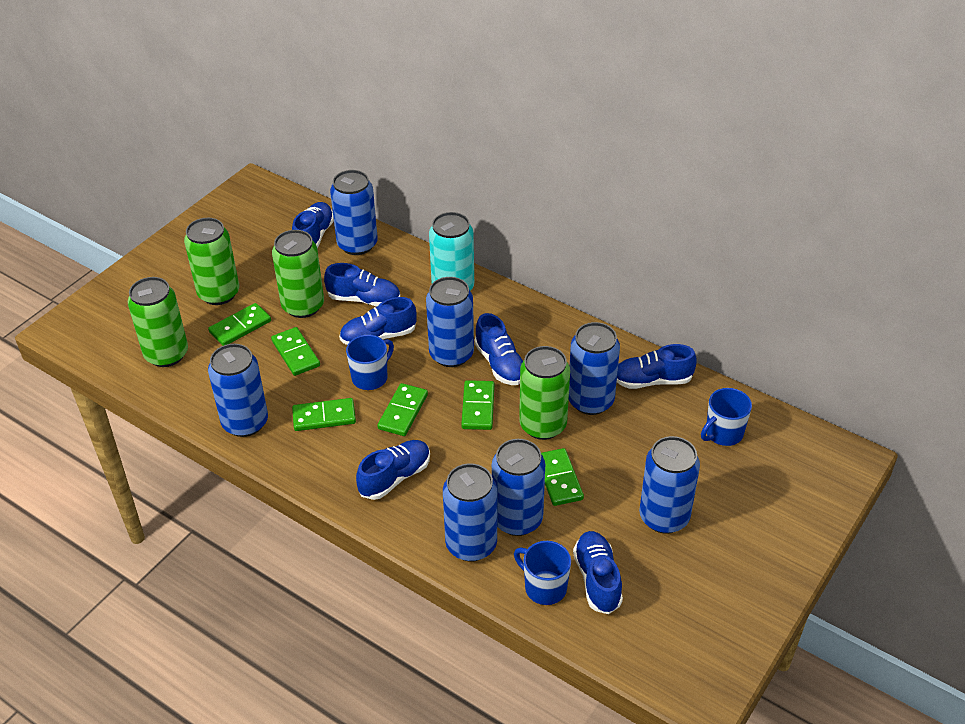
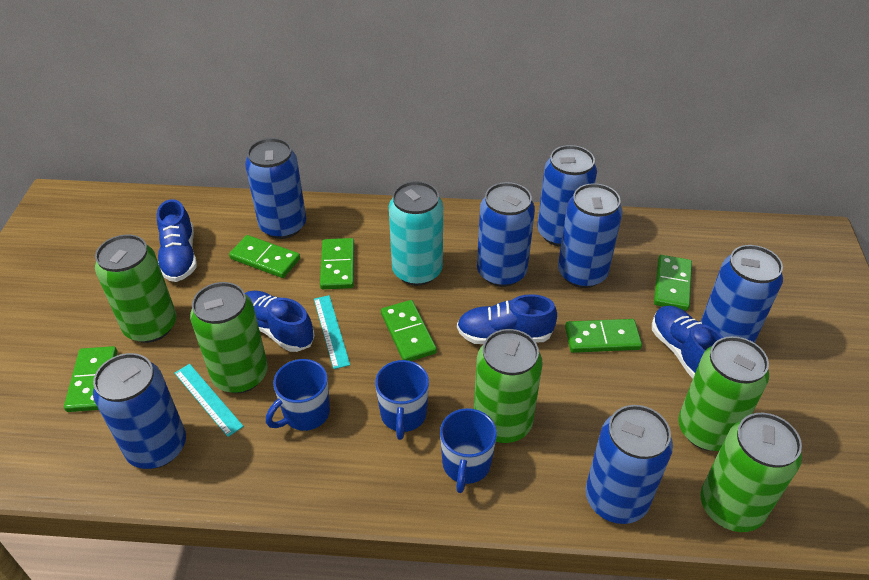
blue shoe: 7 -> 4
green can: 4 -> 5
turquoise ruler: 0 -> 2

